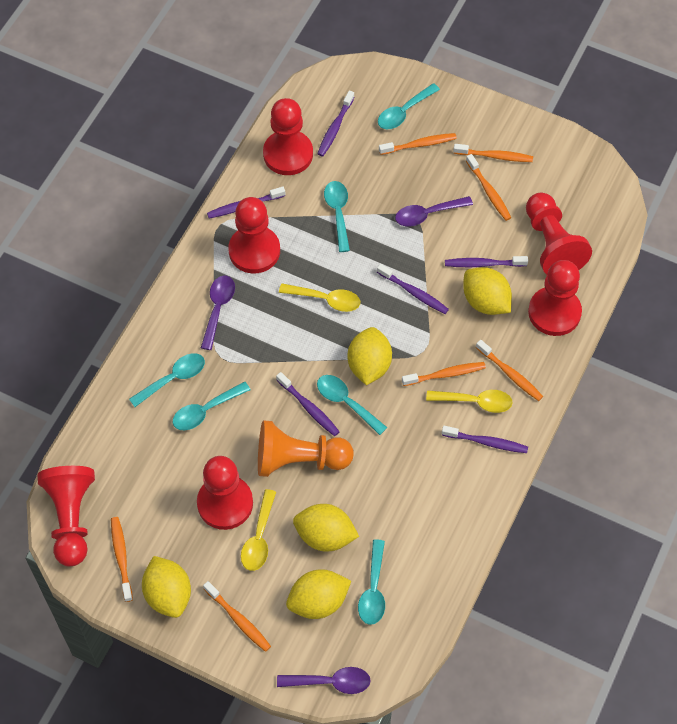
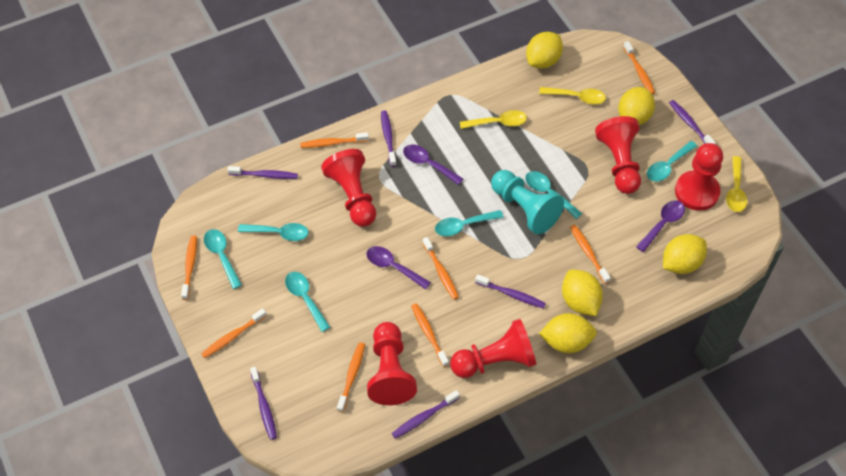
orange pawn: 1 -> 0
orange toothbrush: 7 -> 8
red pawn: 6 -> 5
turquoise pawn: 0 -> 1

